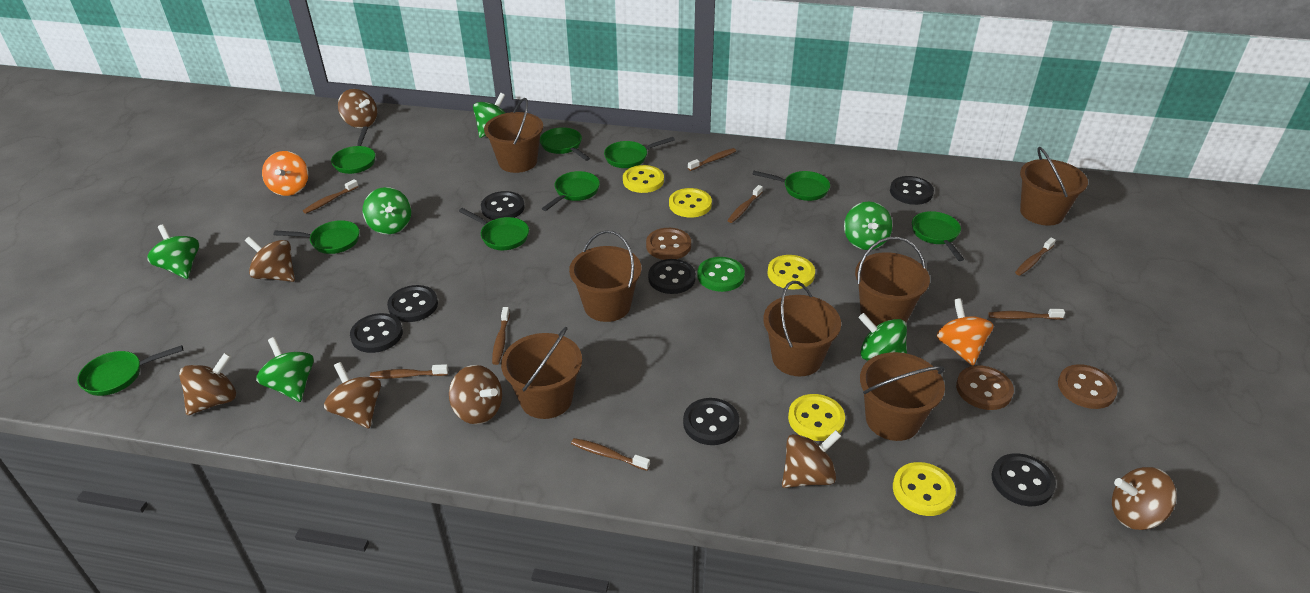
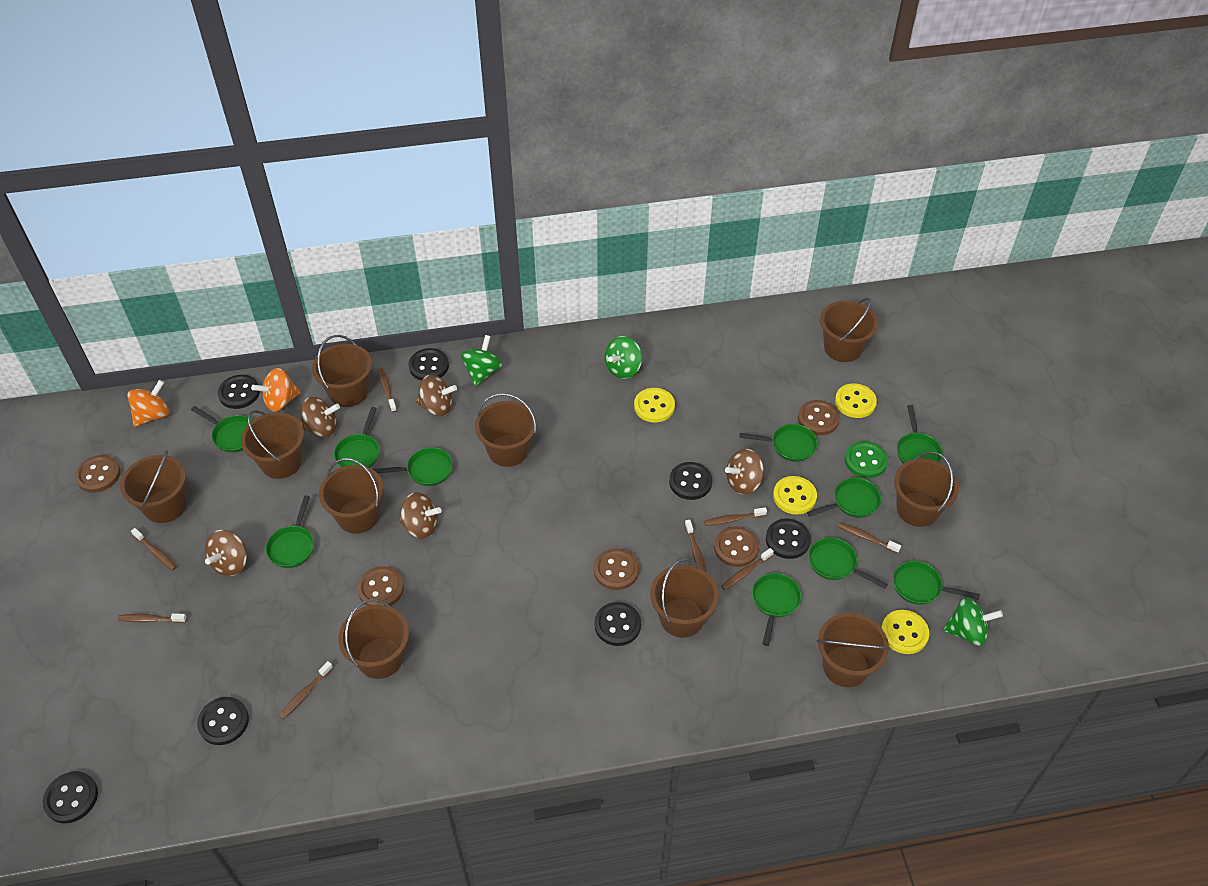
brown bucket: 7 -> 10
brown button: 3 -> 5
brown spinning top: 7 -> 5
green pan: 9 -> 10
green spinning top: 6 -> 3
yellow button: 5 -> 4

